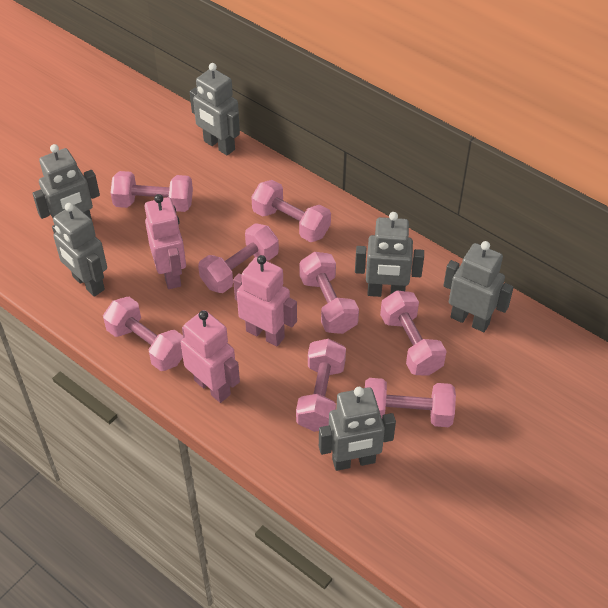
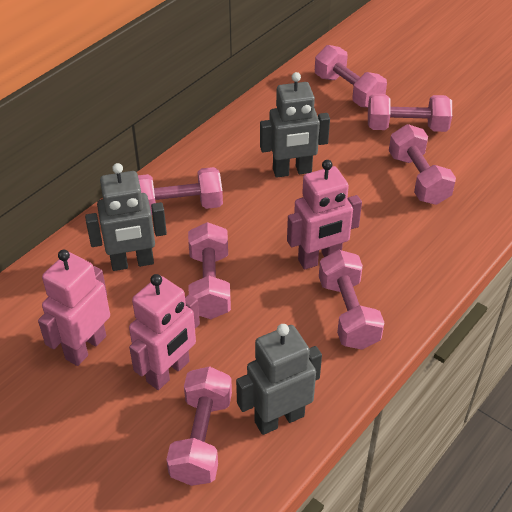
grey robot: 6 -> 3
pink dumbbell: 8 -> 7

